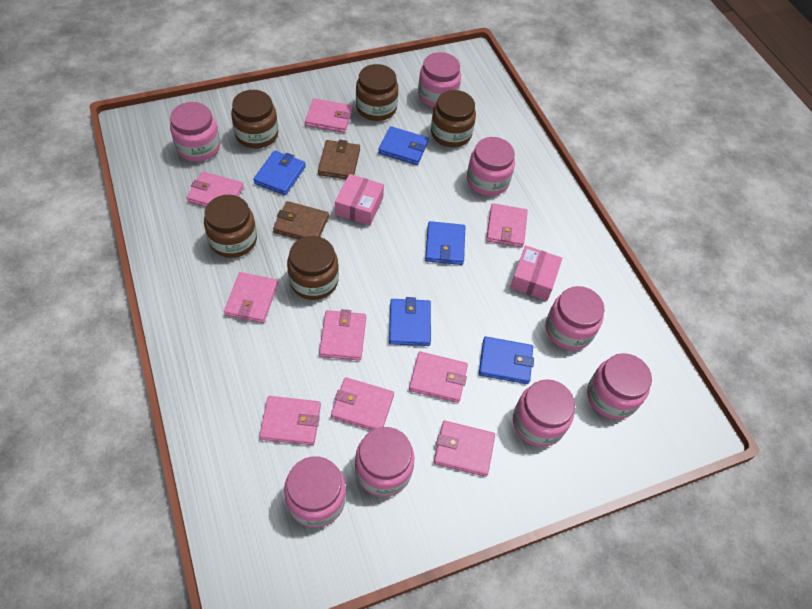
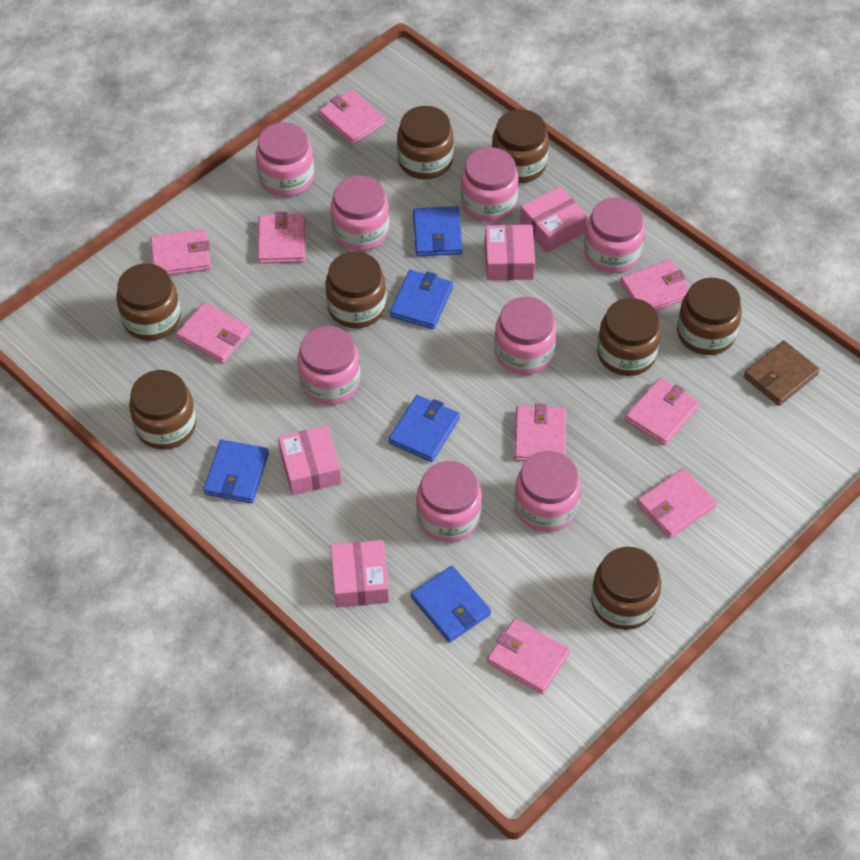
brown jar: 5 -> 8
brown wallet: 2 -> 1
pink box: 2 -> 4

